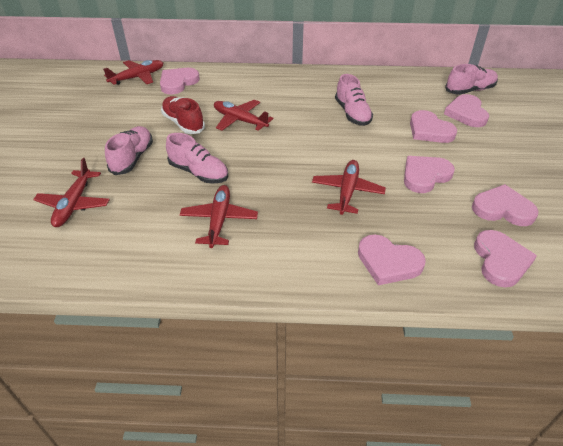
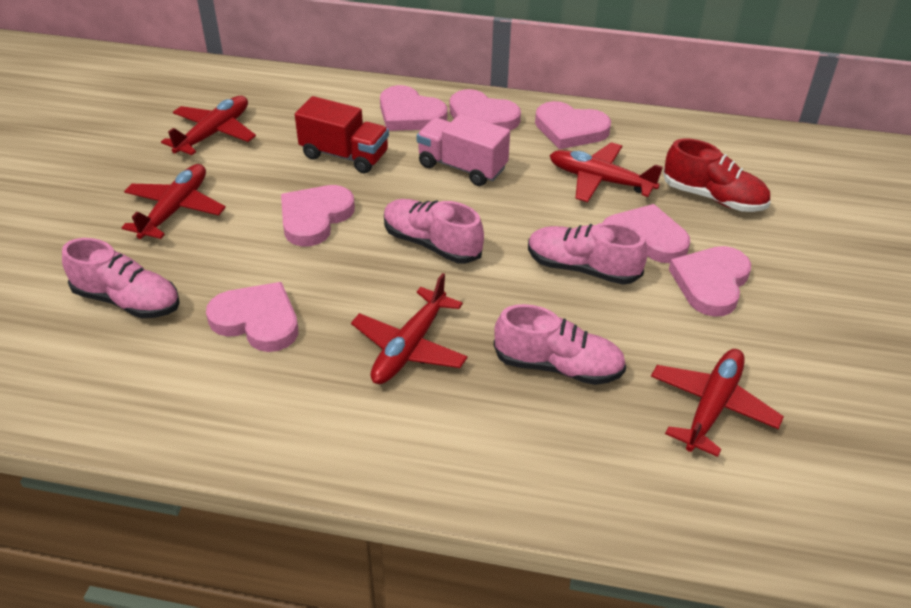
pink truck: 0 -> 1
red truck: 0 -> 1

